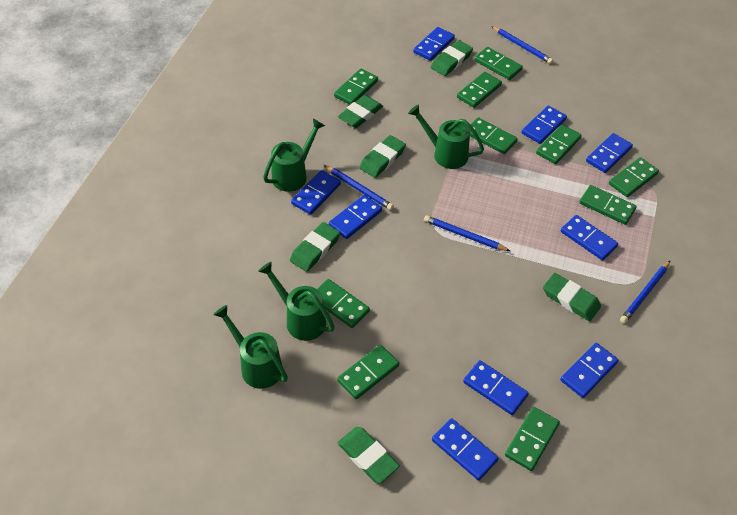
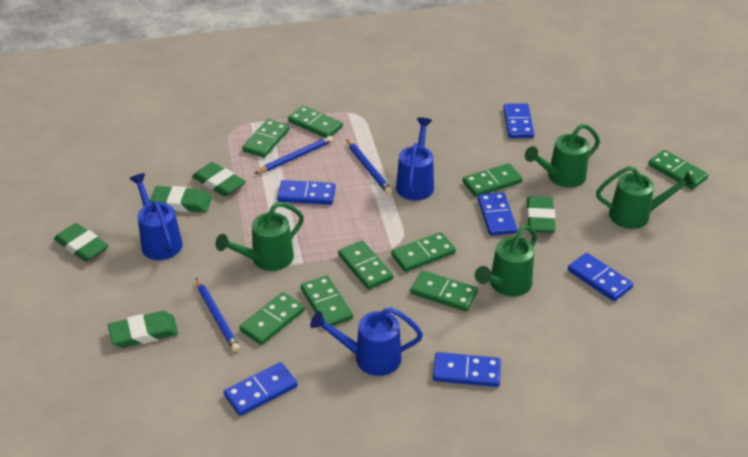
blue domino: 9 -> 6
blue pencil: 4 -> 3
blue watering can: 0 -> 3
green domino: 10 -> 9
green eraser: 6 -> 5

